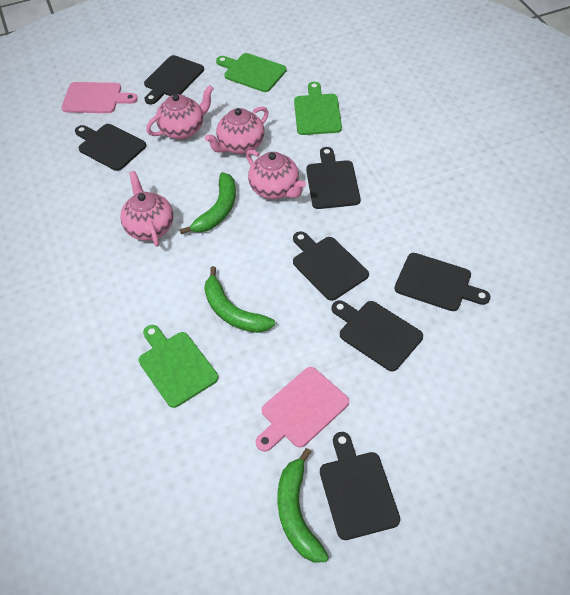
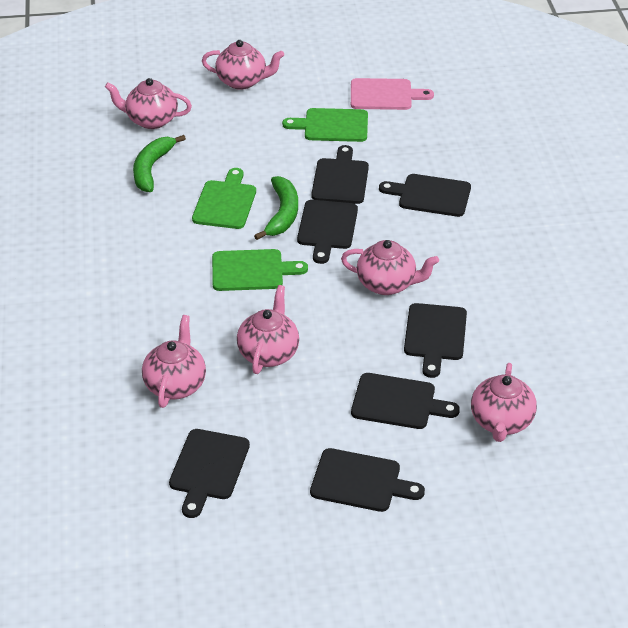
green banana: 3 -> 2
pink cutting board: 2 -> 1
pink teapot: 4 -> 6

